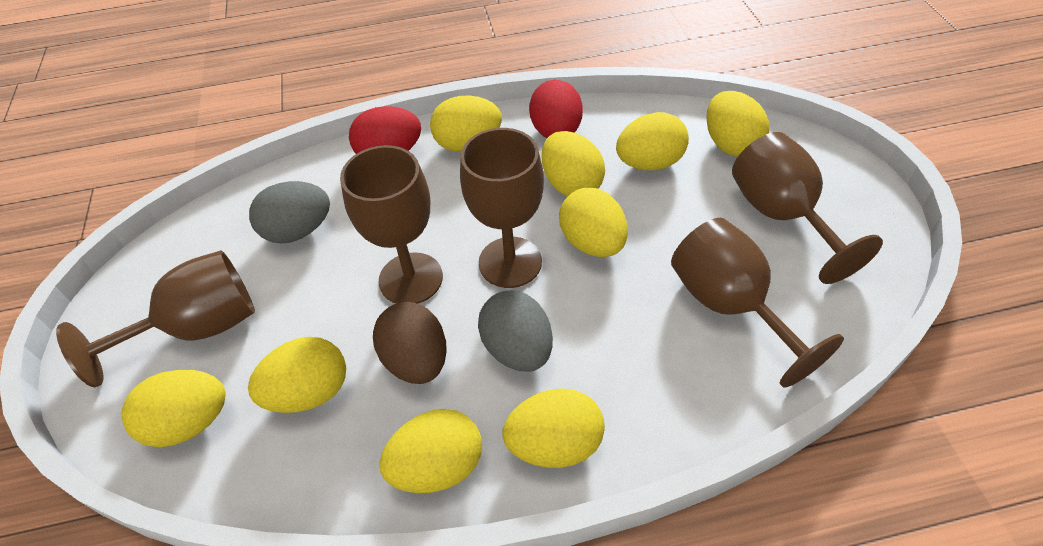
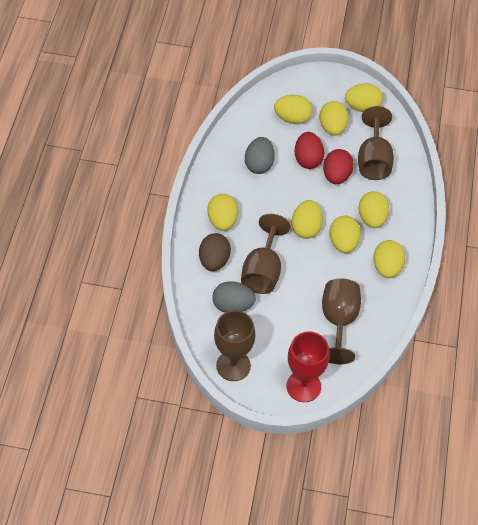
brown goblet: 5 -> 4
red goblet: 0 -> 1
yellow egg: 9 -> 8

